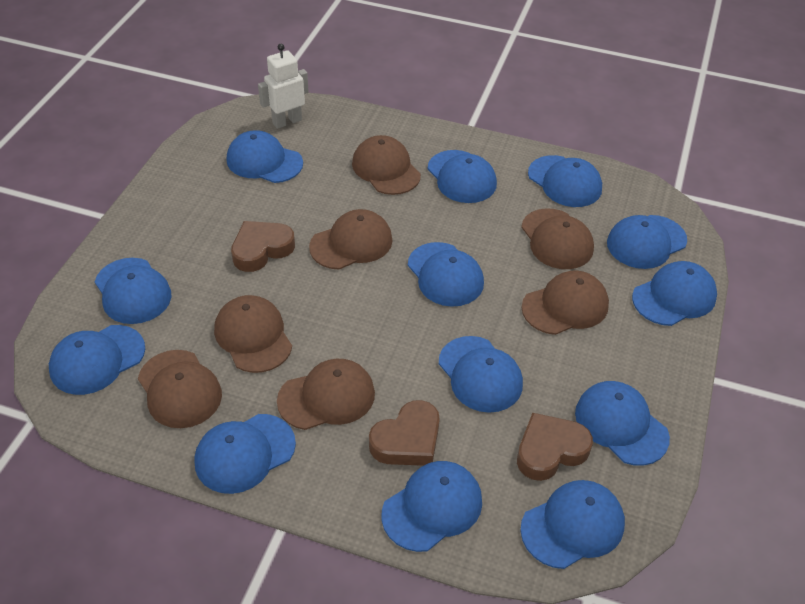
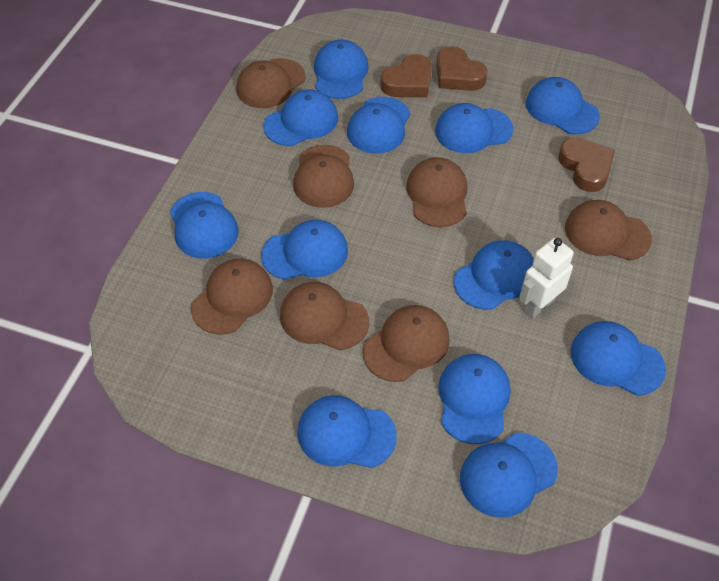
blue cap: 13 -> 12

